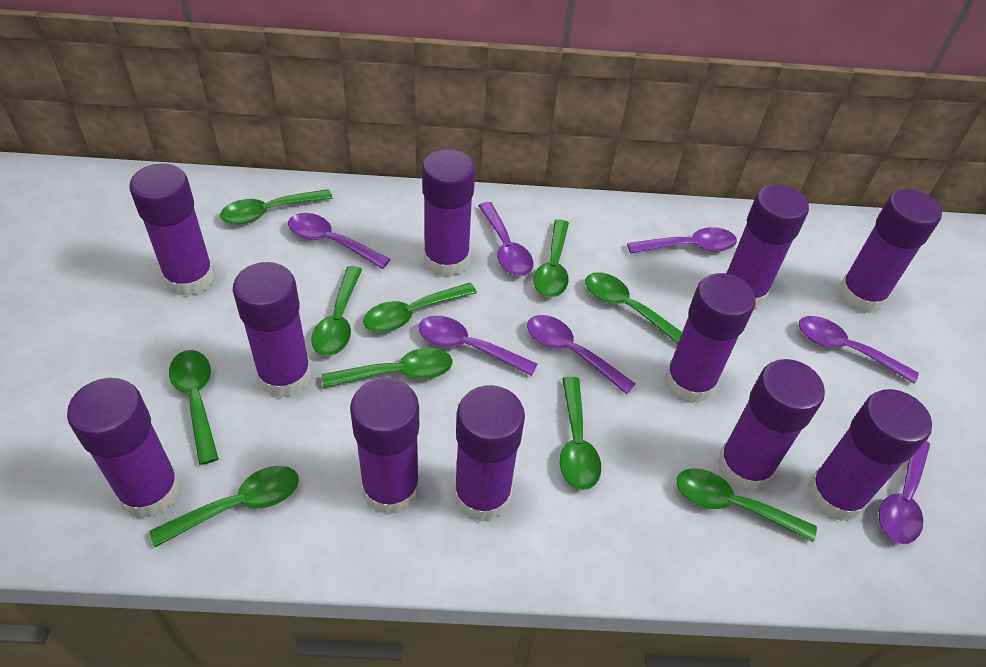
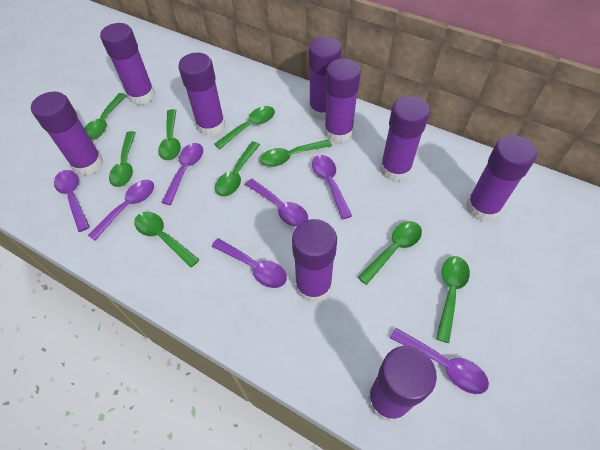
green spoon: 10 -> 9
purple glue stick: 11 -> 9

